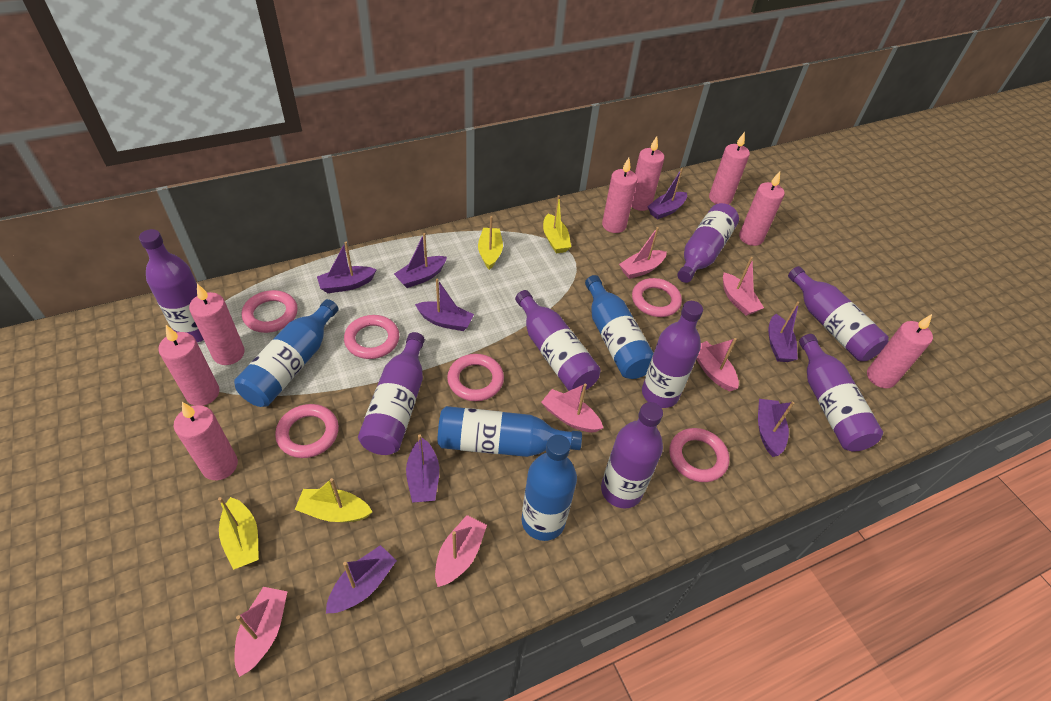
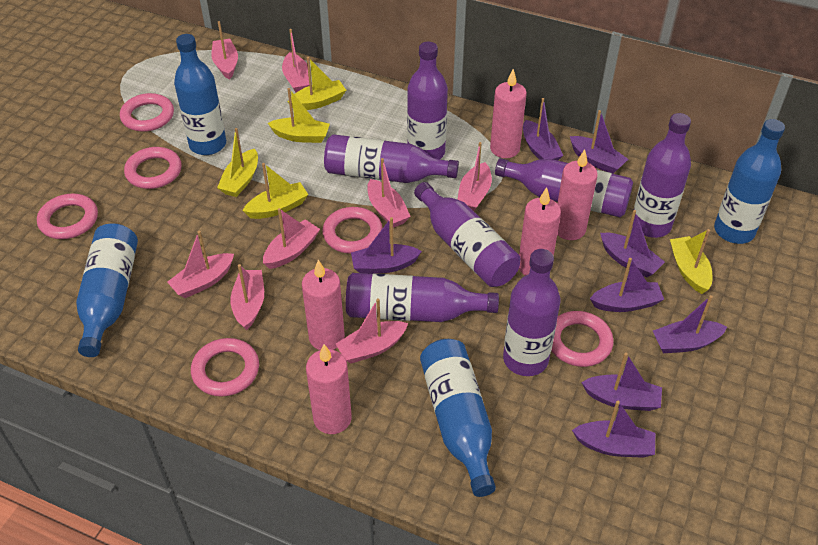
pink boat: 6 -> 8
pink candle: 8 -> 5
purple bottle: 8 -> 7
yellow boat: 4 -> 5

